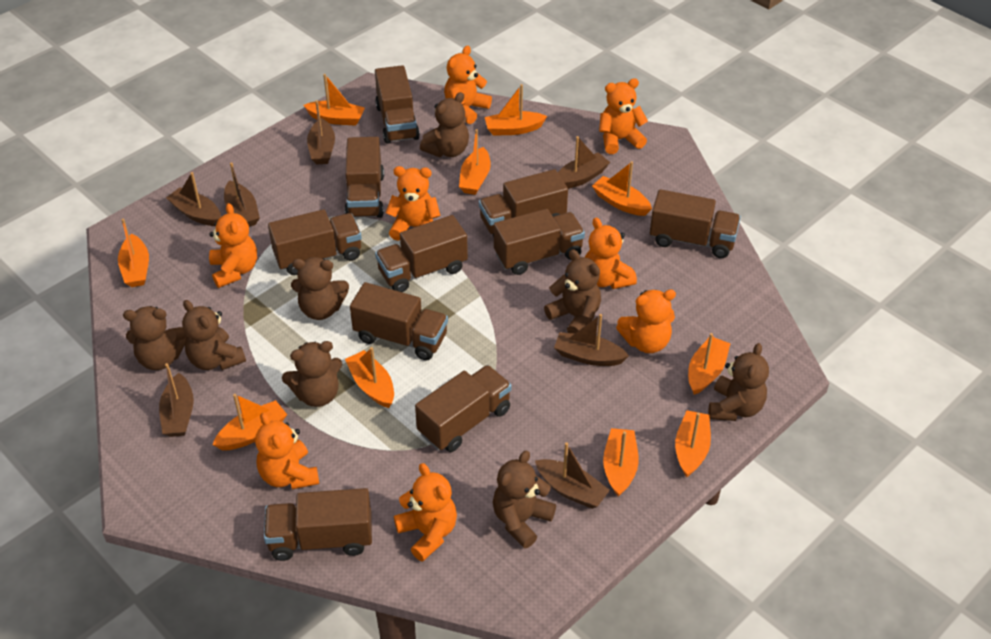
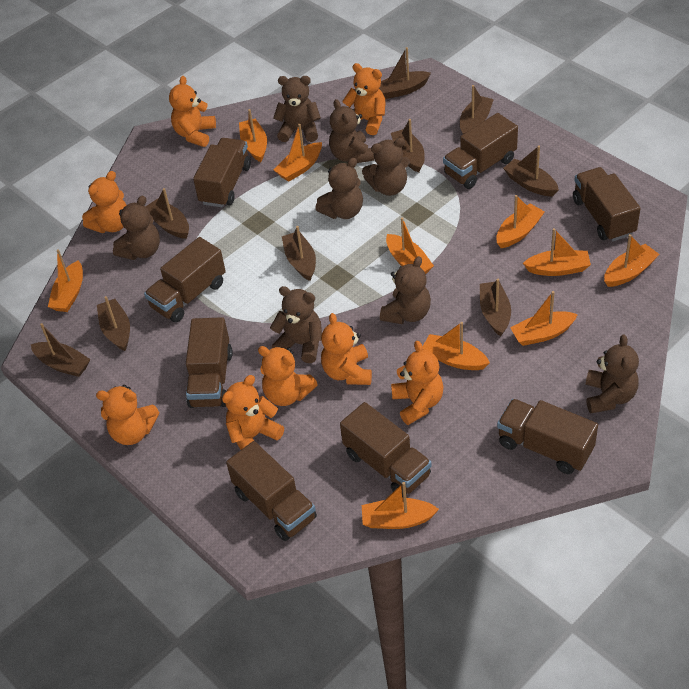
brown boat: 7 -> 9
brown truck: 10 -> 8

